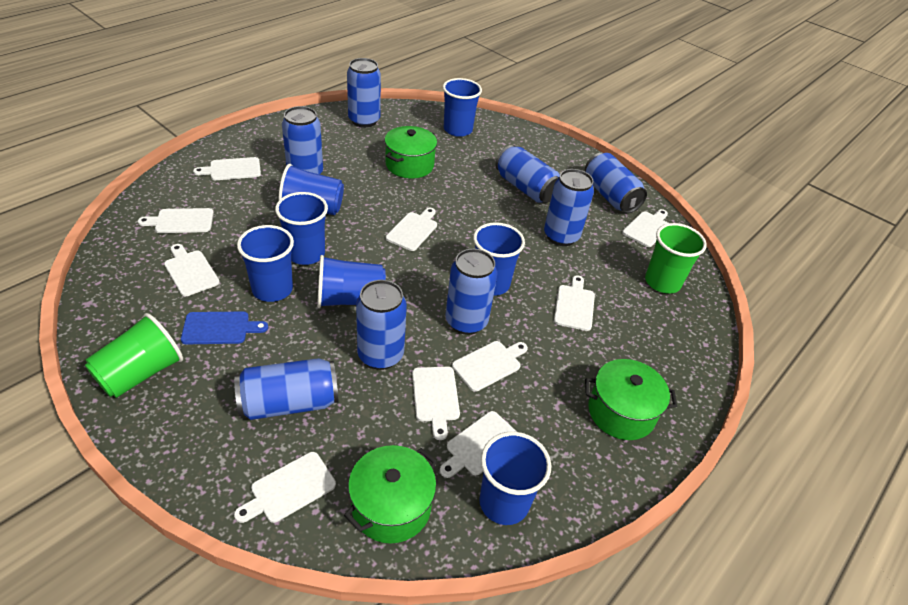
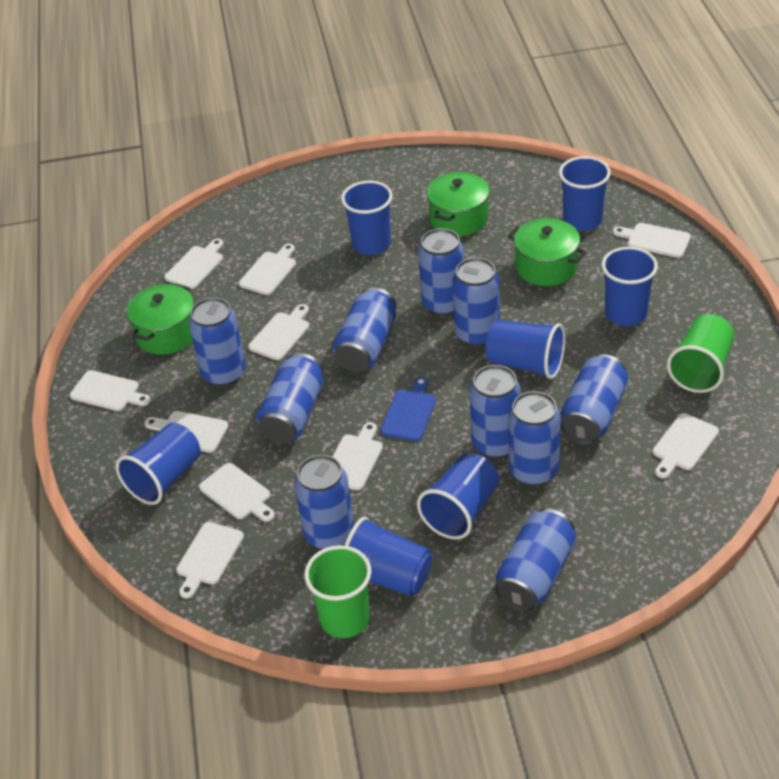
blue can: 8 -> 10

